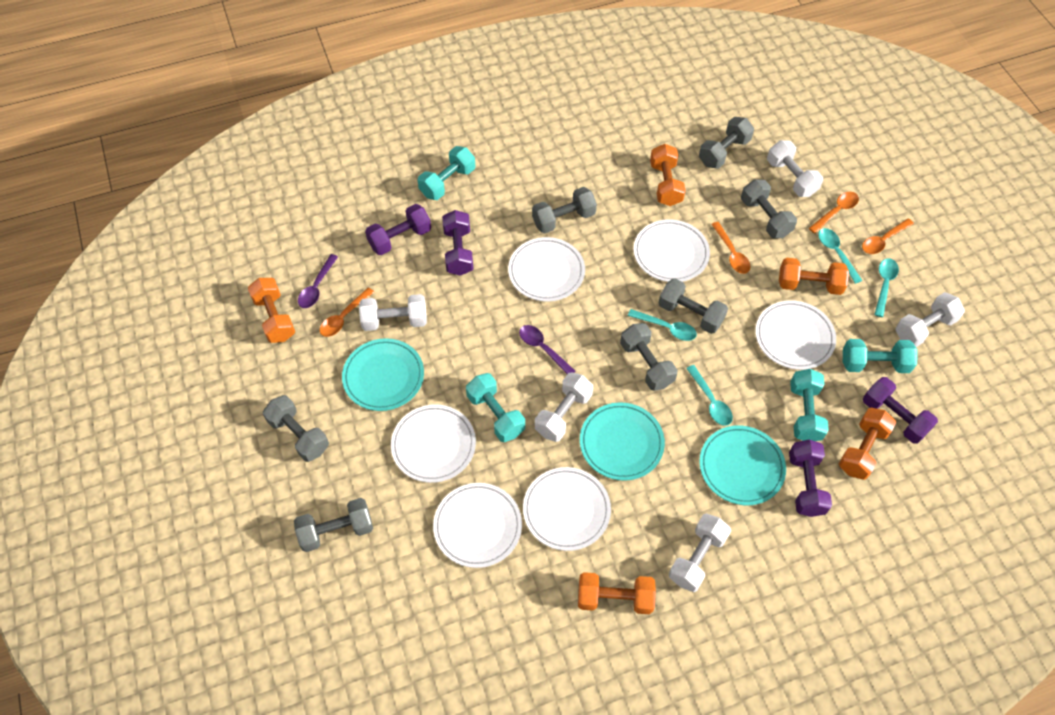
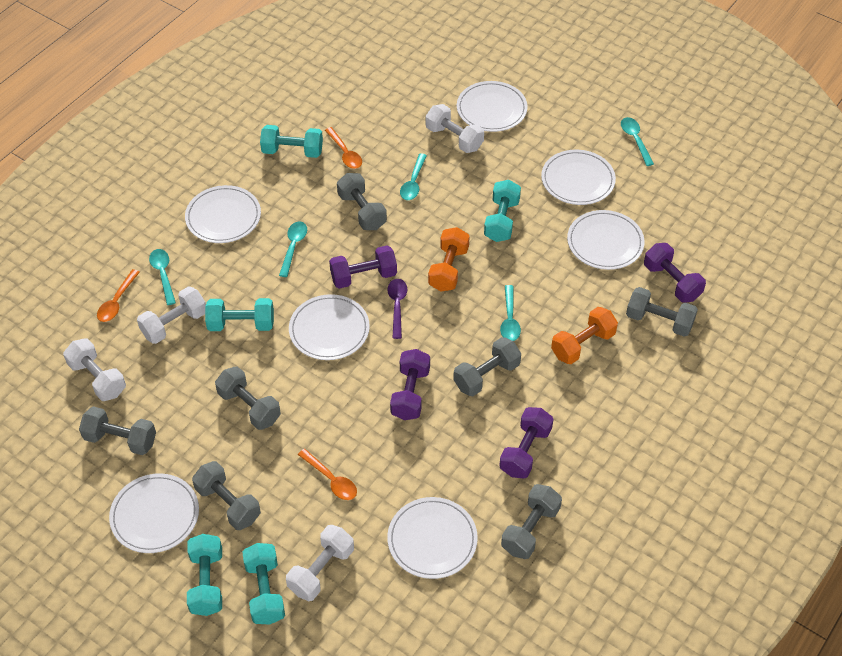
orange dumbbell: 5 -> 2
orange spoon: 4 -> 3
purple spoon: 2 -> 1
turquoise dumbbell: 4 -> 5
turquoise plate: 3 -> 0
turquoise spoon: 4 -> 5
white dumbbell: 5 -> 4
white plate: 6 -> 7

